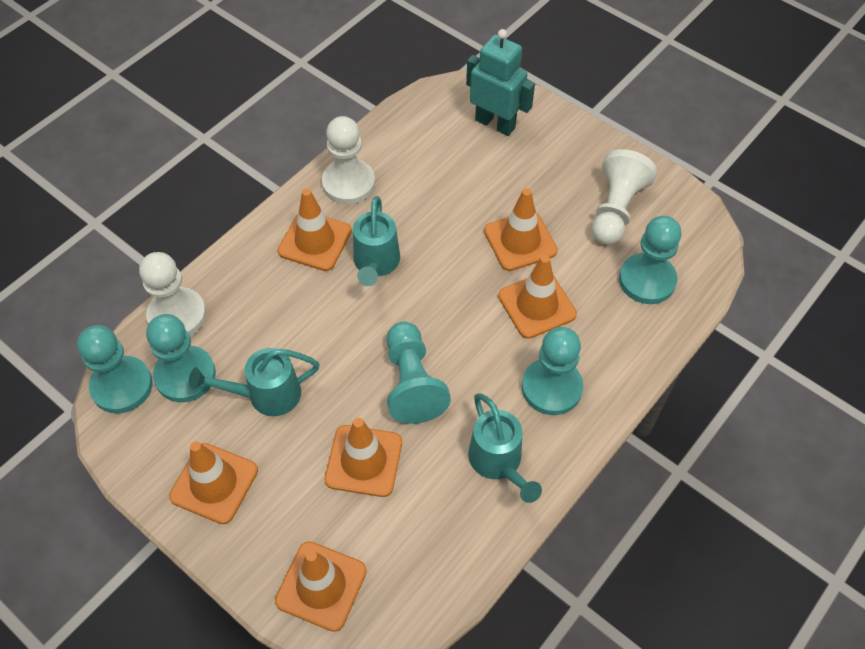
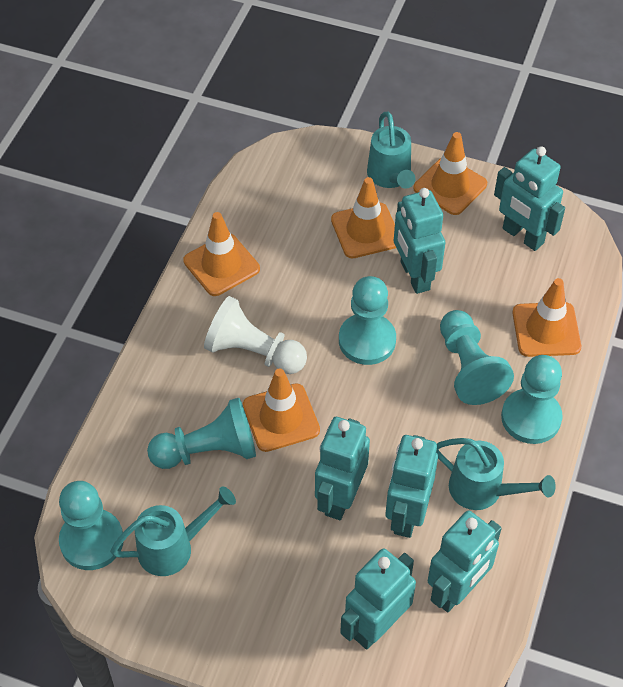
orange traffic cone: 6 -> 5
turquoise robot: 1 -> 6
white pawn: 3 -> 1

